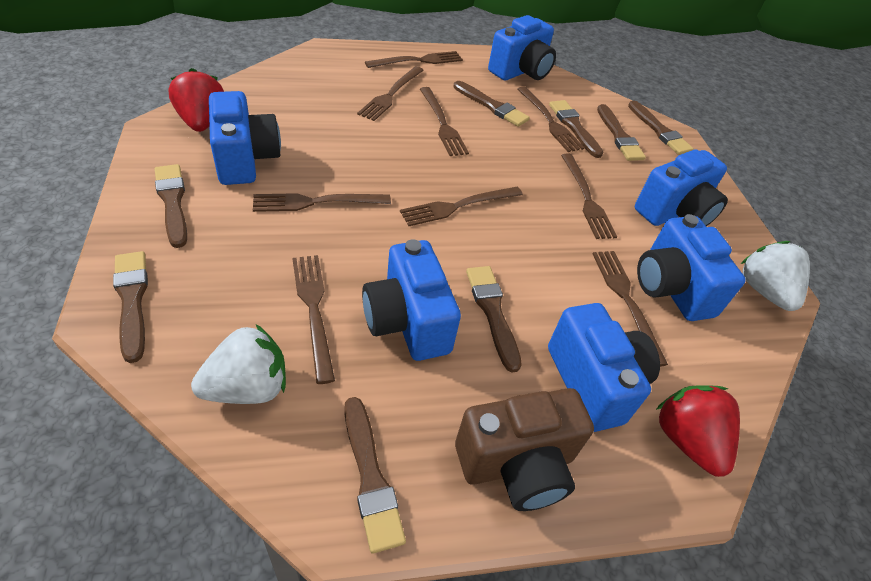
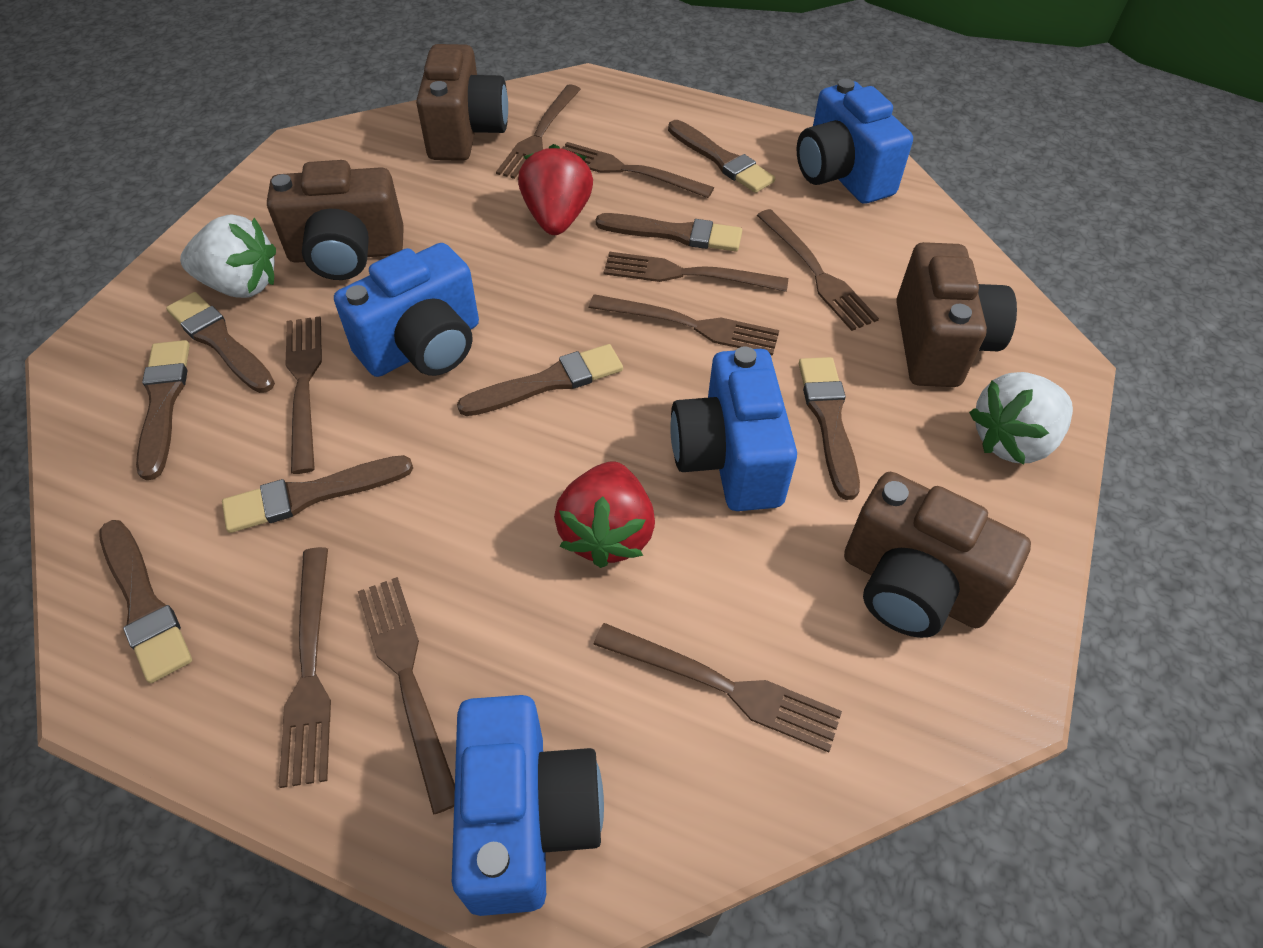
blue camera: 6 -> 4
brown camera: 1 -> 4

